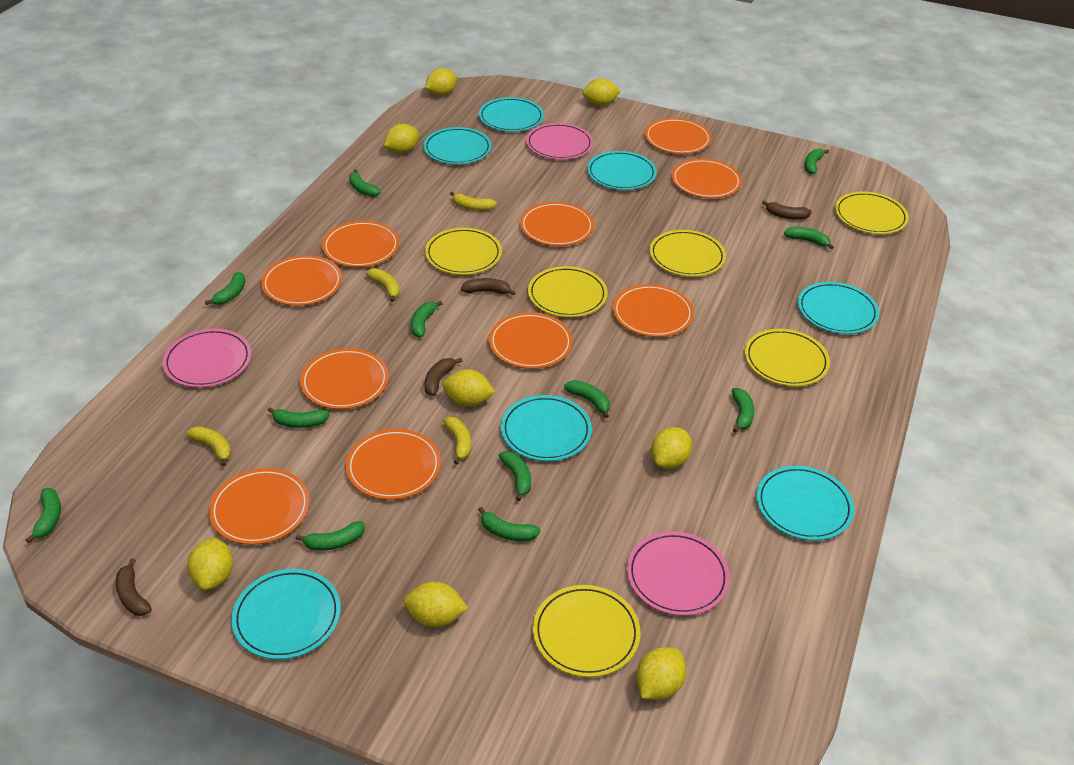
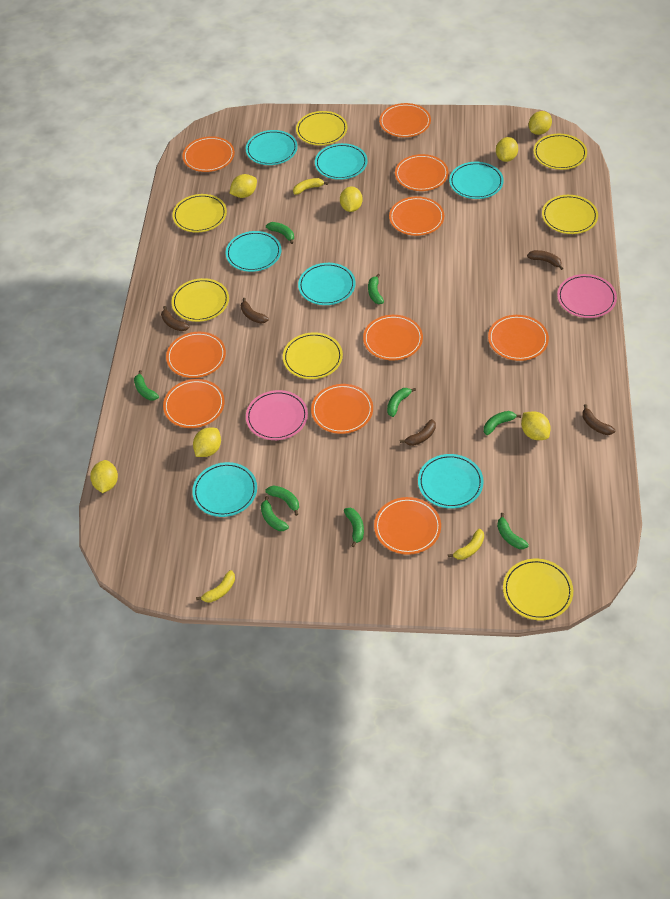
brown banana: 4 -> 5
green banana: 12 -> 9
pink plate: 3 -> 2
yellow banana: 4 -> 3
yellow lemon: 8 -> 7
yellow plate: 6 -> 7

